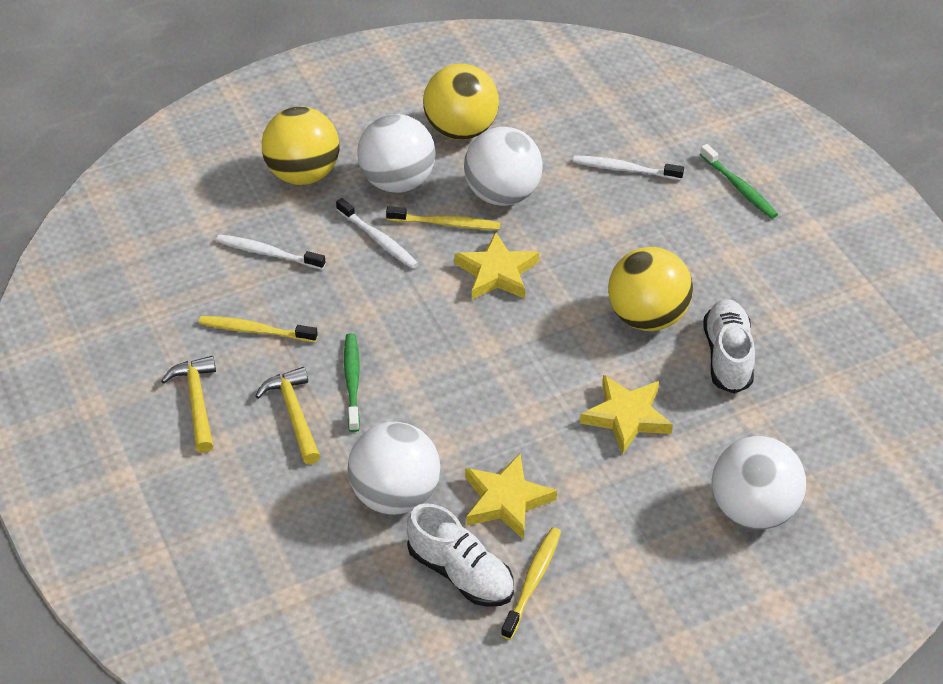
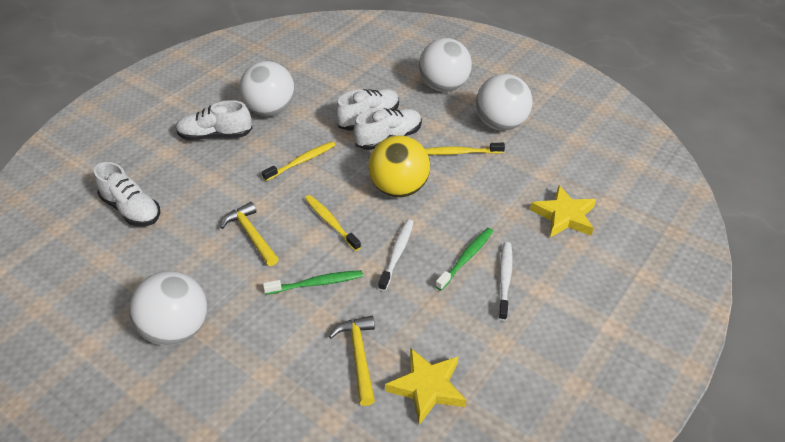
white shoe: 2 -> 4
white toothbrush: 3 -> 2
yellow ball: 3 -> 1
yellow star: 3 -> 2

